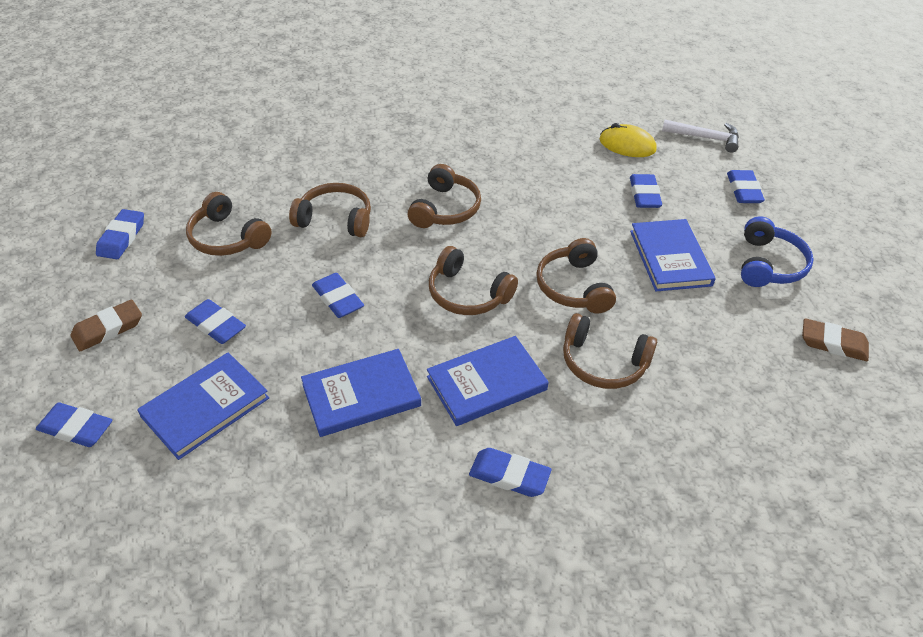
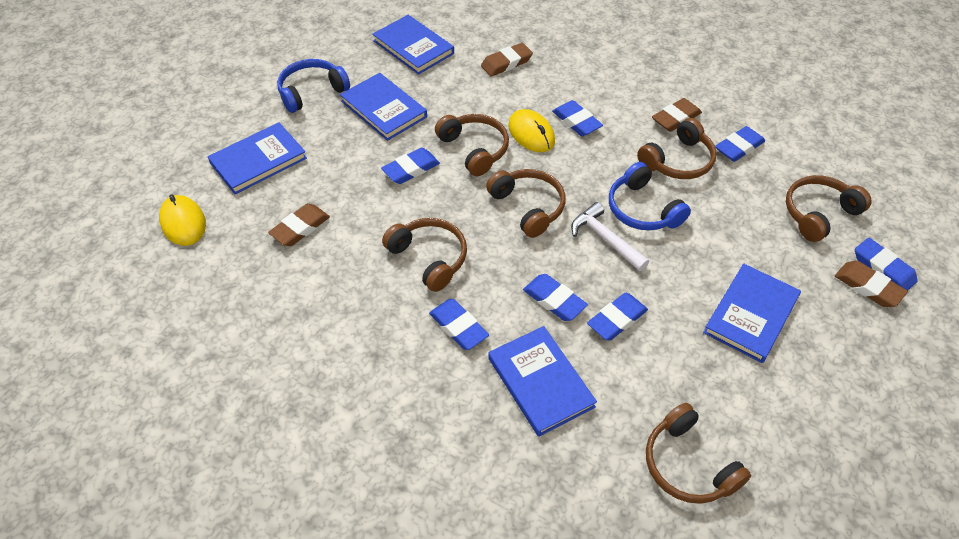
blue book: 4 -> 5
blue headphones: 1 -> 2
brown eraser: 2 -> 4
yellow mouse: 1 -> 2

